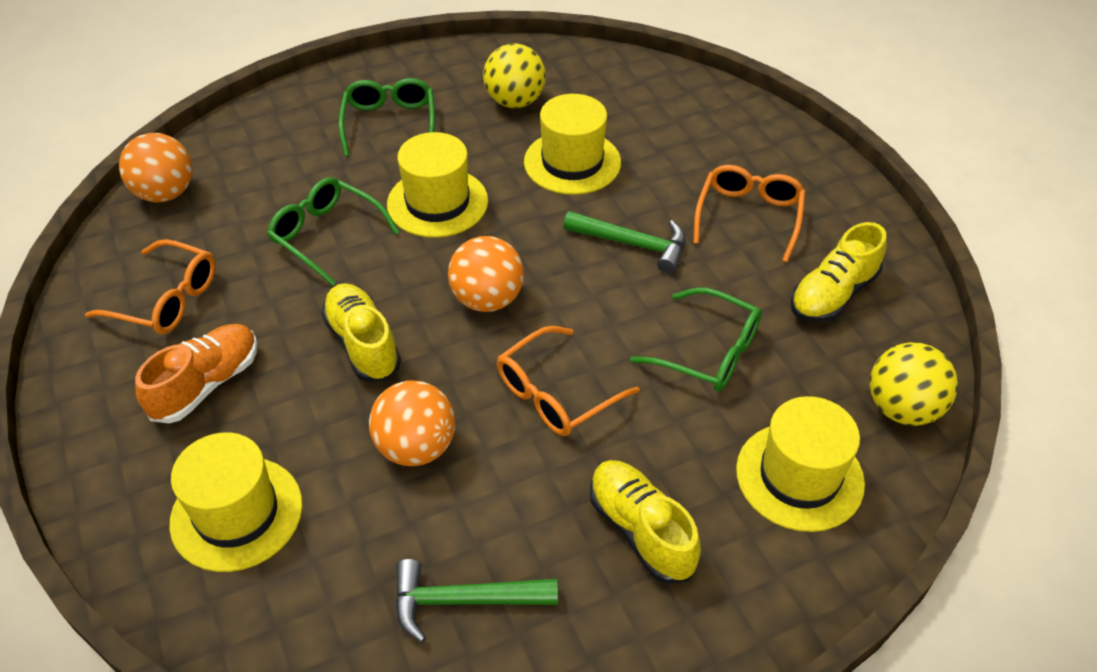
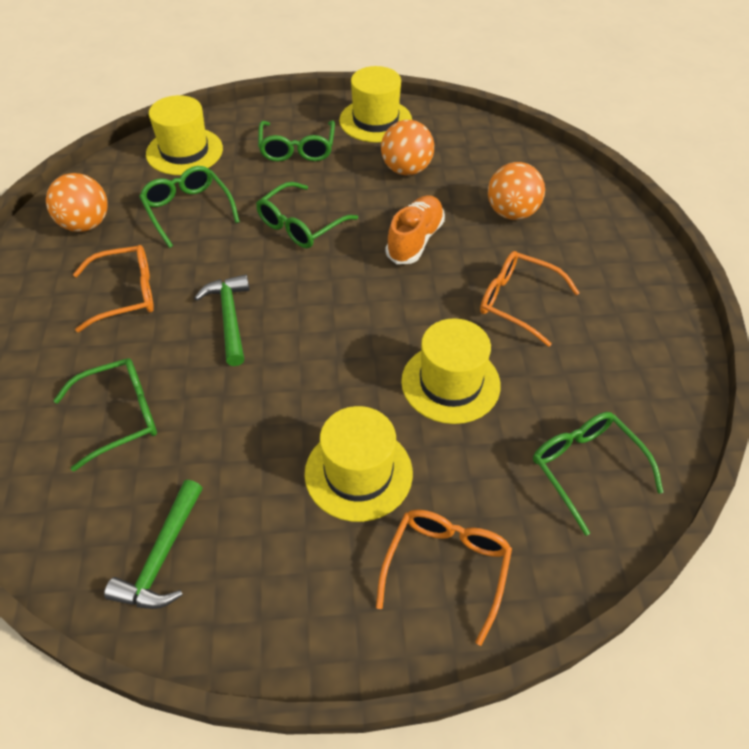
green glasses: 3 -> 5
yellow ball: 2 -> 0
yellow shoe: 3 -> 0

